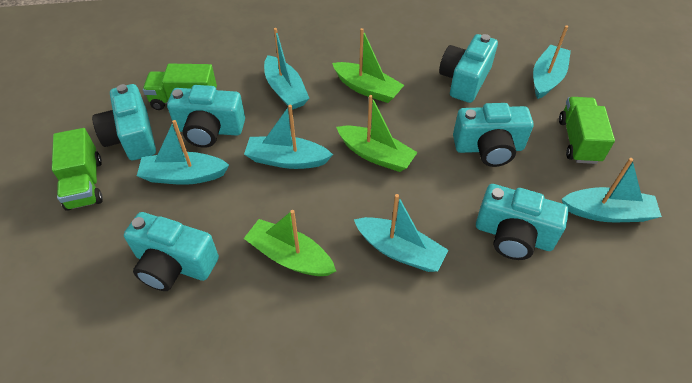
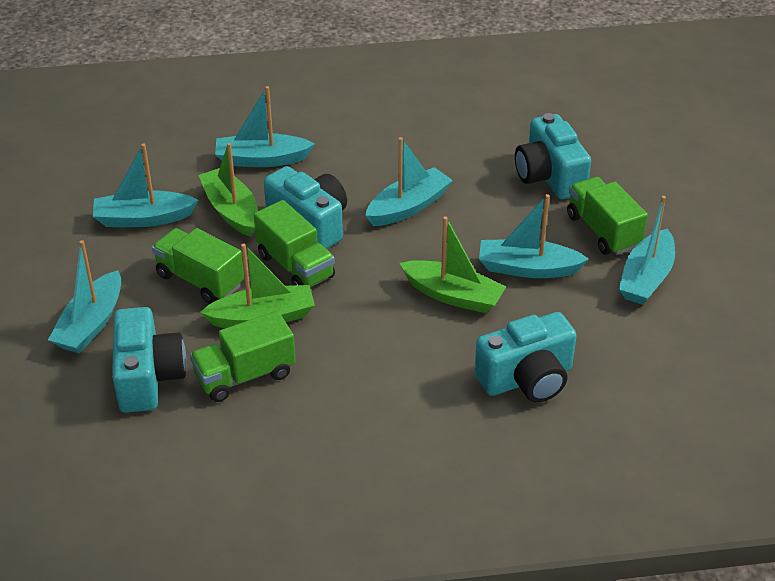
green truck: 3 -> 4
turquoise camera: 6 -> 4

